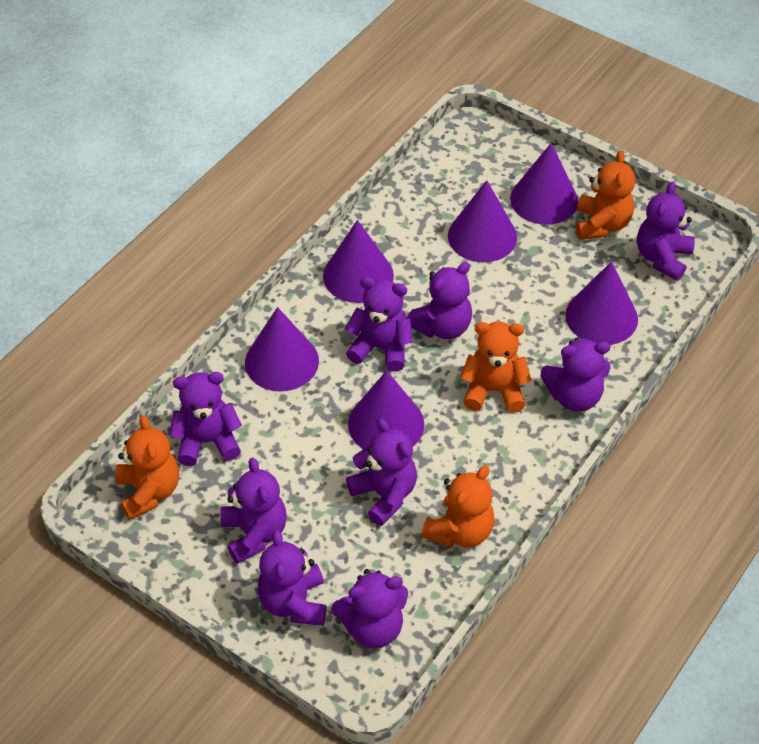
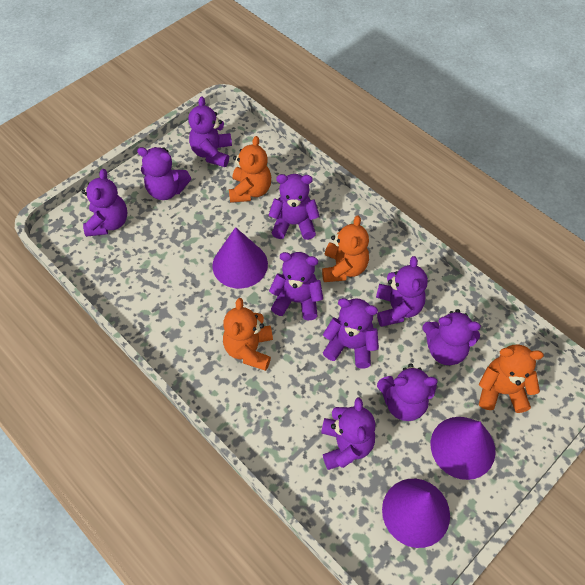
purple cone: 6 -> 3
purple teddy bear: 9 -> 10

